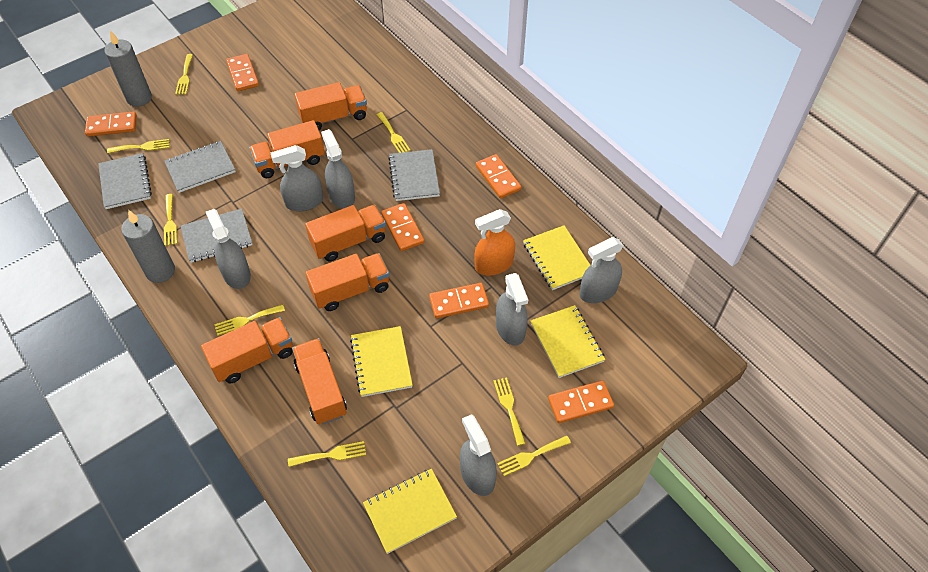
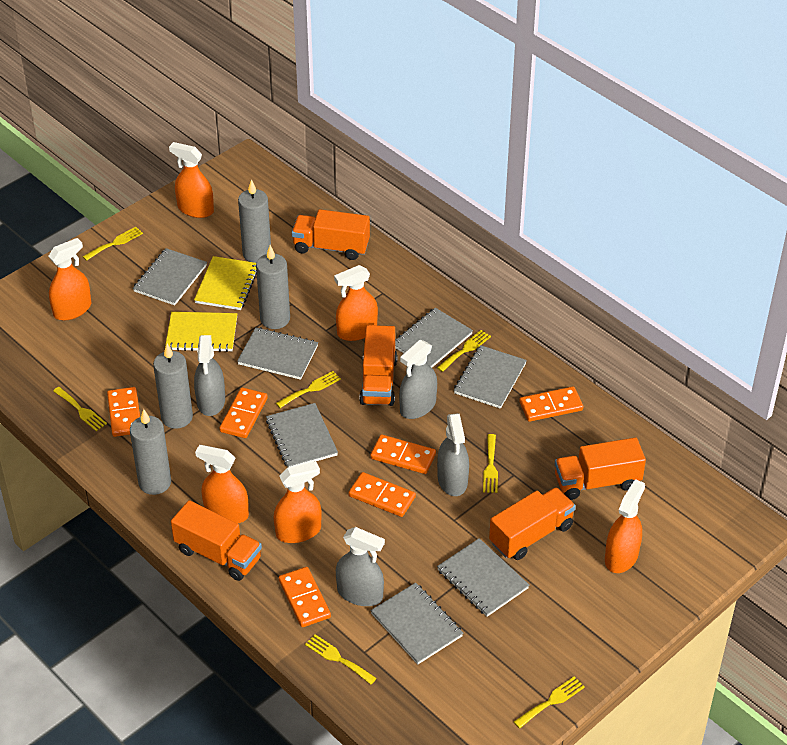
grey candle: 2 -> 4
grey notebook: 4 -> 7
grey spray bottle: 6 -> 4
orange spray bottle: 1 -> 6
orange truck: 6 -> 5
yellow fork: 8 -> 7
yellow notebook: 4 -> 2

